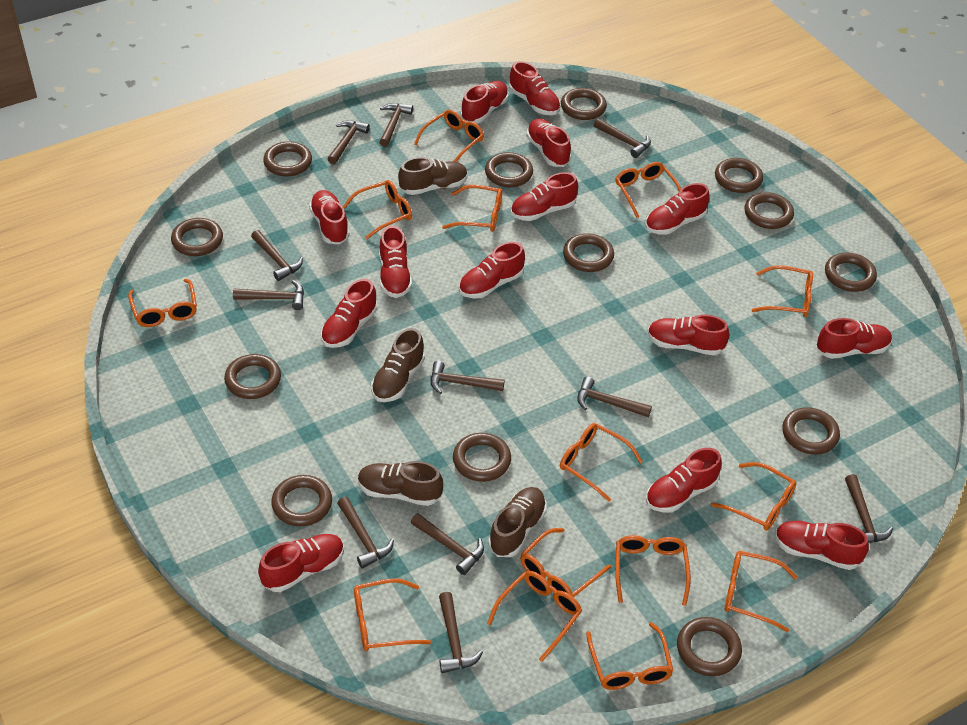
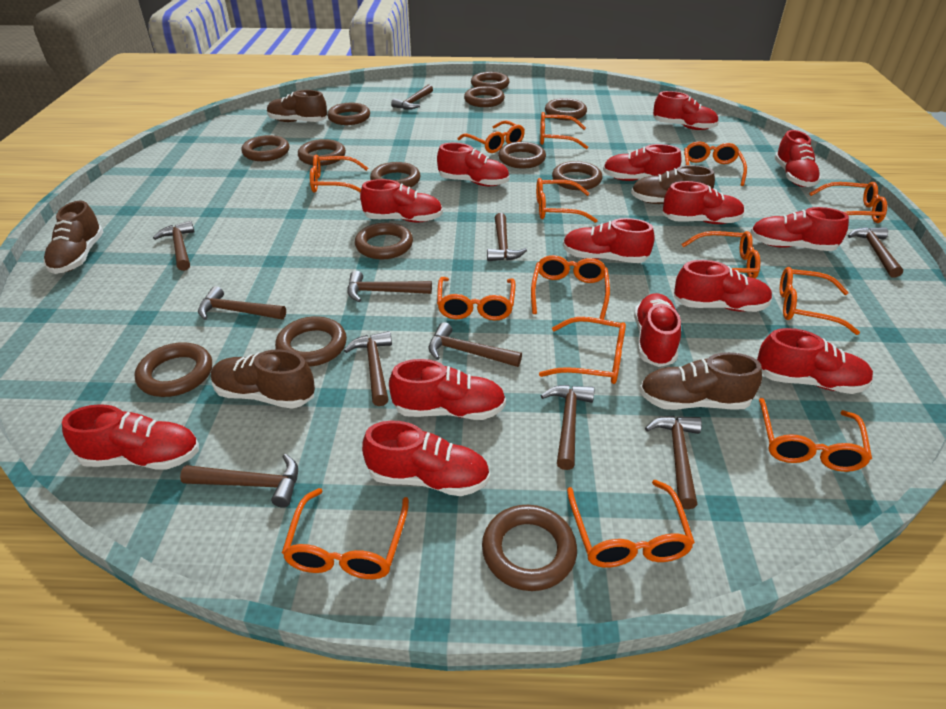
brown shoe: 4 -> 5

